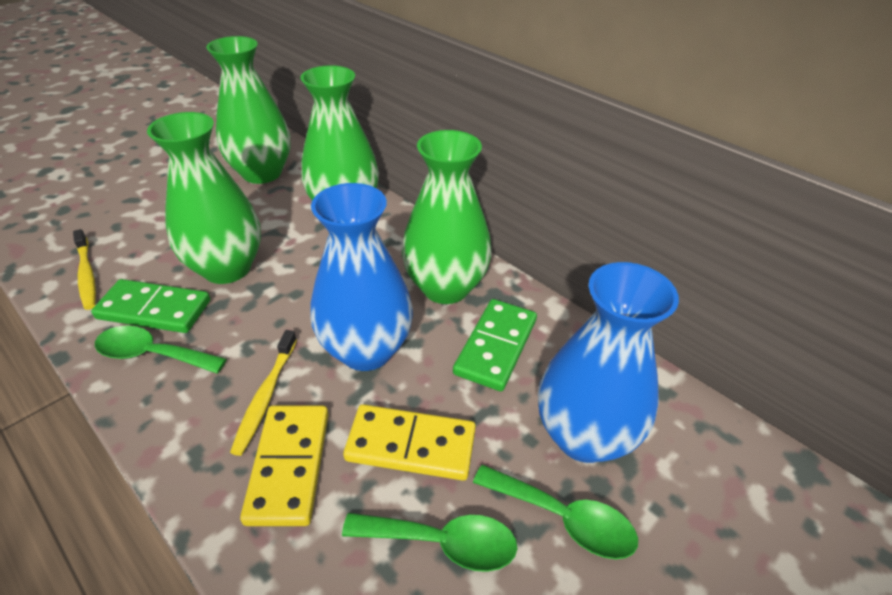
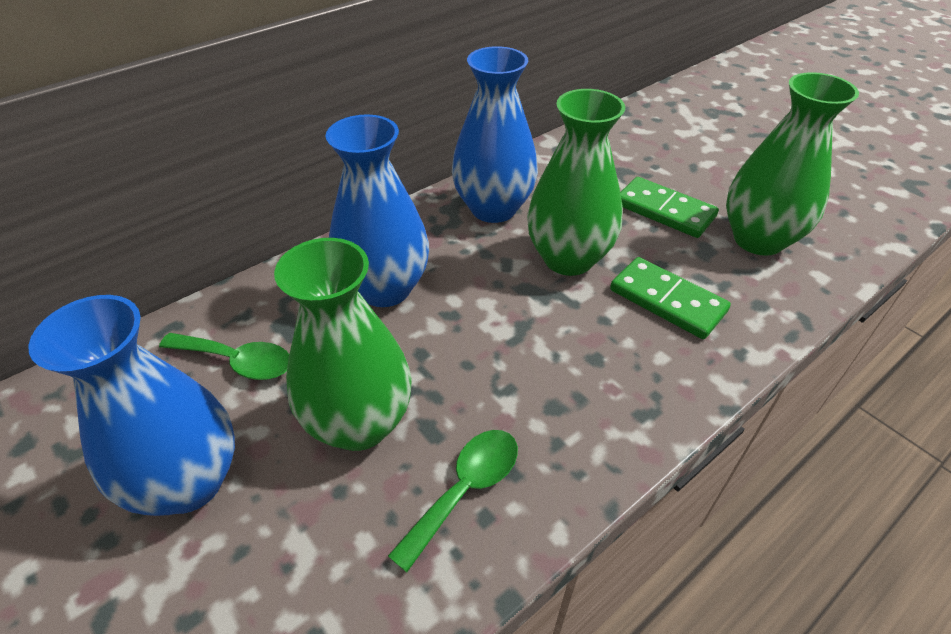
blue vase: 2 -> 3
green spoon: 3 -> 2
green vase: 4 -> 3
yellow domino: 2 -> 0
yellow toothbrush: 2 -> 0

